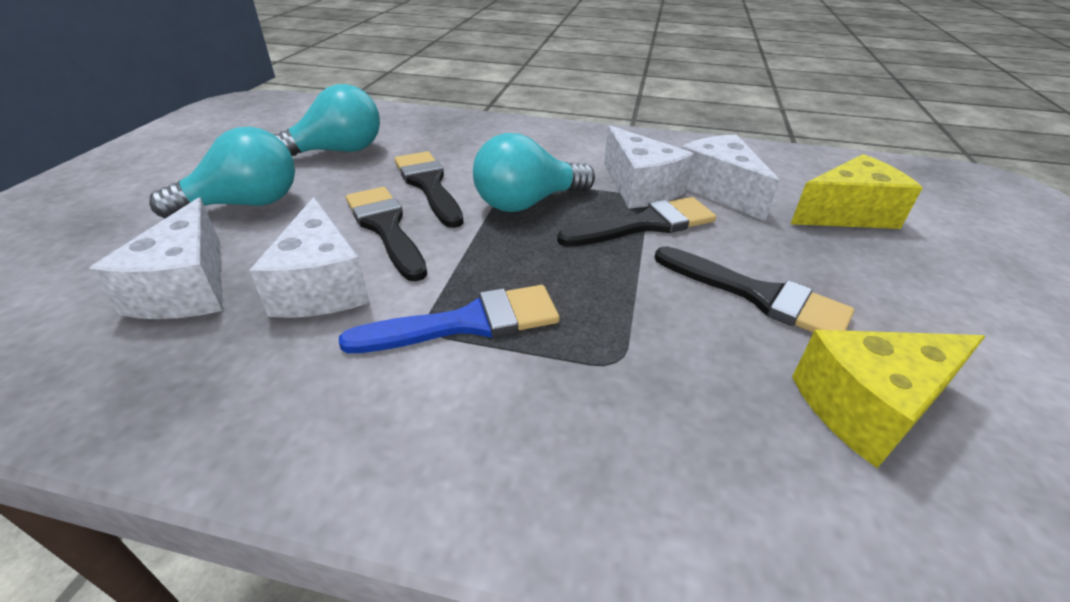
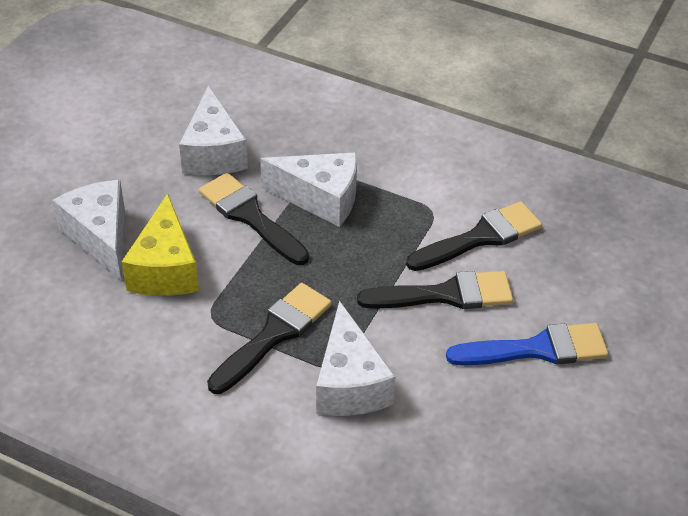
turquoise light bulb: 3 -> 0
yellow cheese: 2 -> 1

